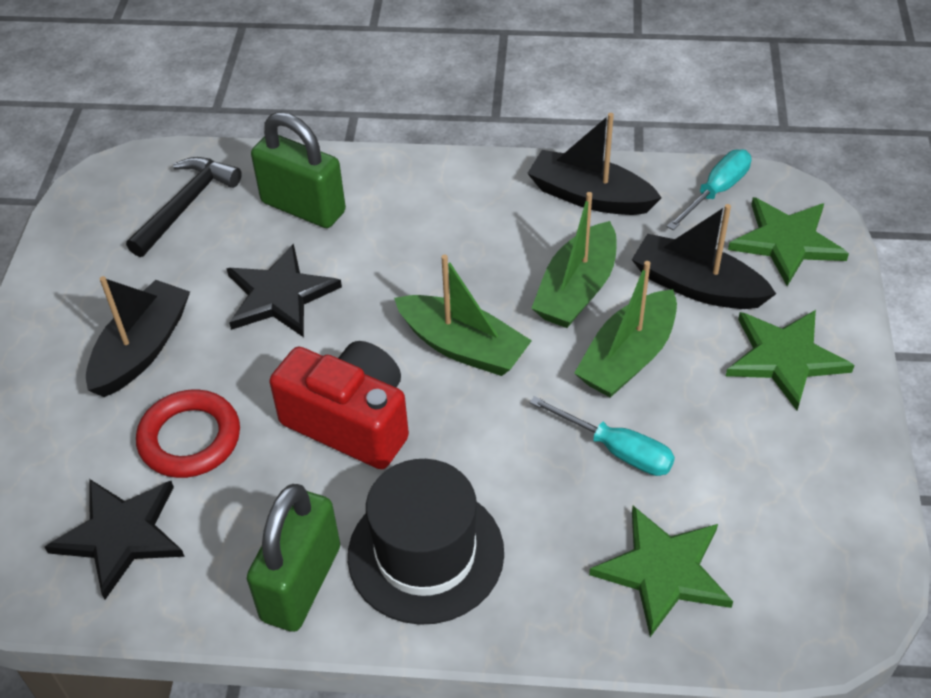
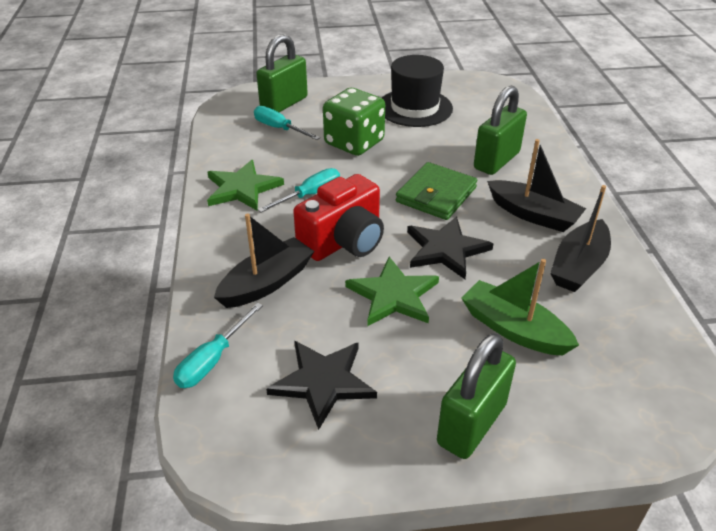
black hammer: 1 -> 0
green boat: 3 -> 1
green dice: 0 -> 1
green padlock: 2 -> 3
green star: 3 -> 2
green wallet: 0 -> 1
red ring: 1 -> 0
turquoise screwdriver: 2 -> 3

